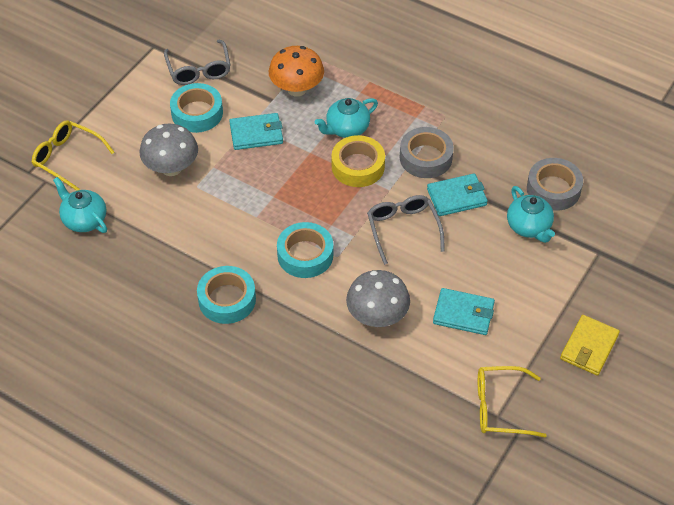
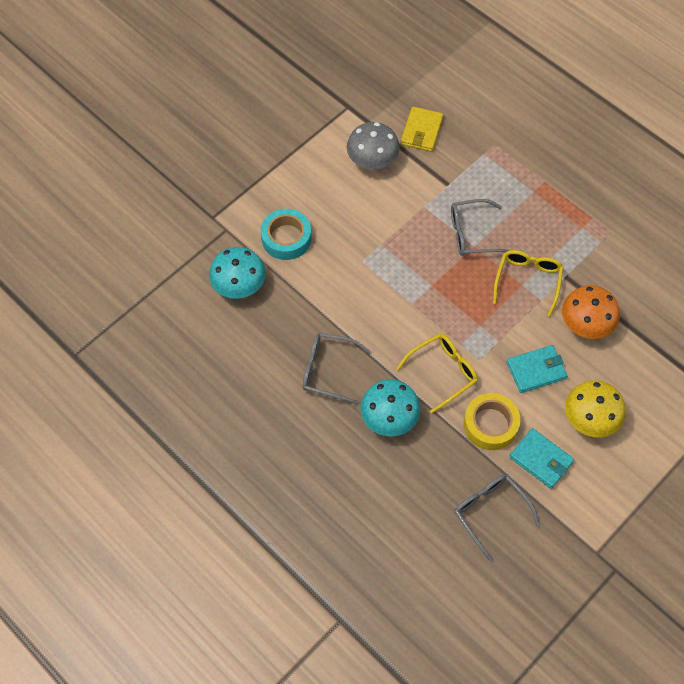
grey glasses: 2 -> 3
grey mushroom: 2 -> 1
grey tape: 2 -> 0
turquoise mushroom: 0 -> 2
turquoise tape: 3 -> 1
turquoise teapot: 3 -> 0
turquoise wallet: 3 -> 2
yellow mushroom: 0 -> 1

